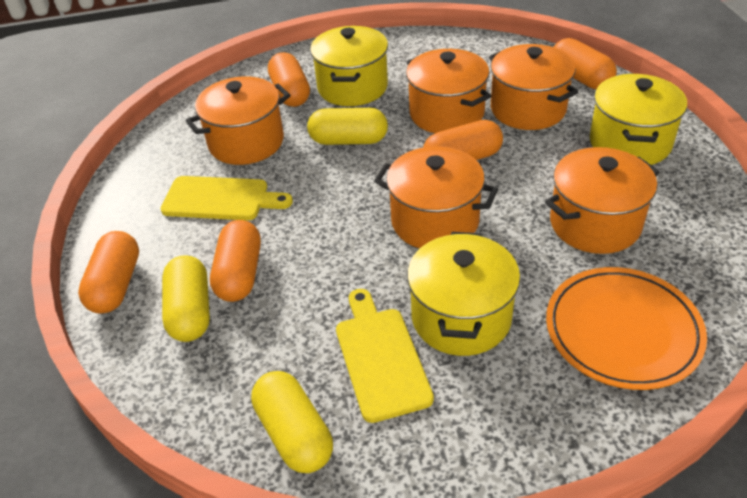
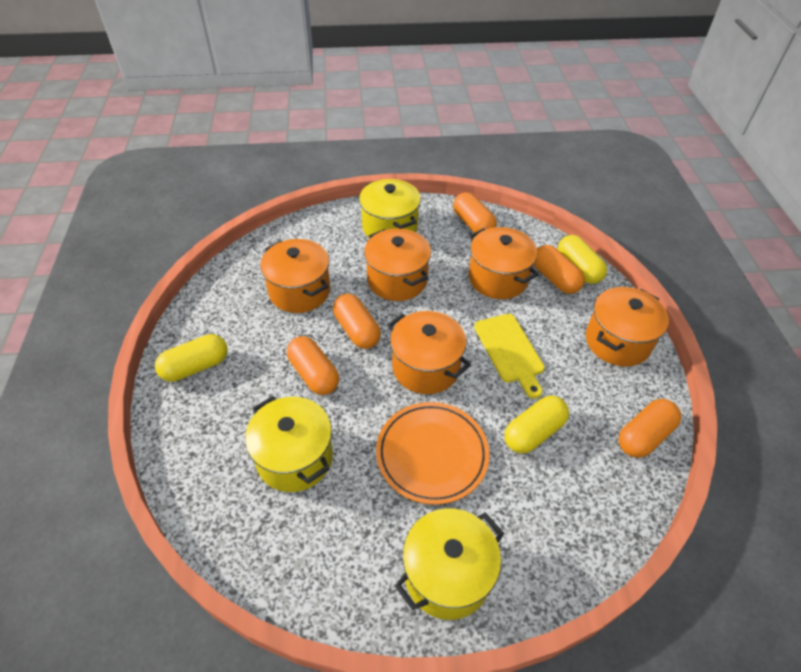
yellow cutting board: 2 -> 1

